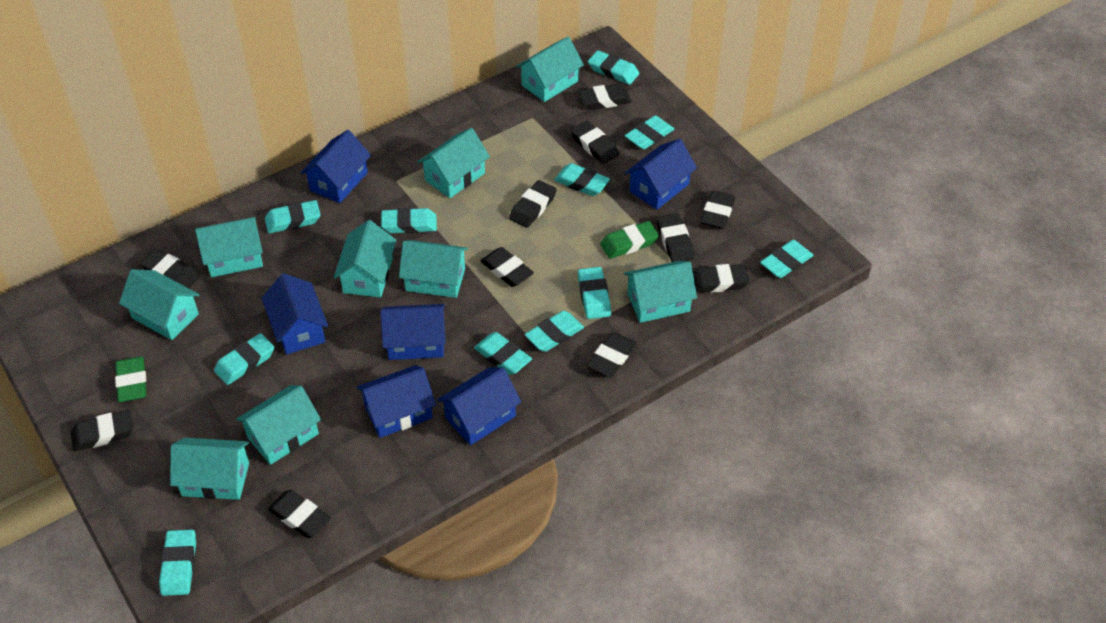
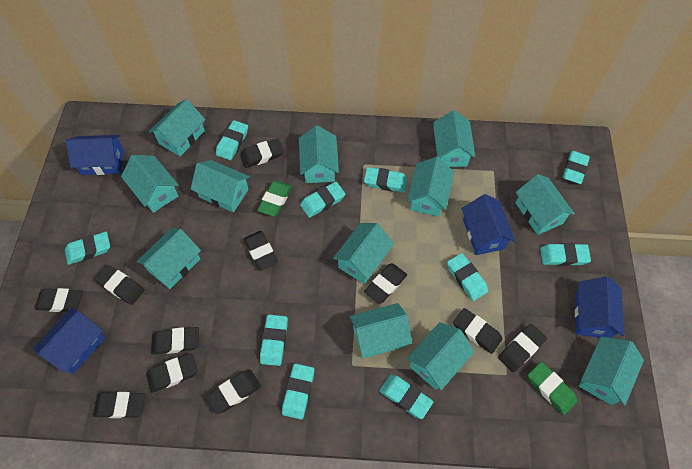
blue house: 6 -> 4
turquoise eraser: 11 -> 10
turquoise house: 9 -> 12

